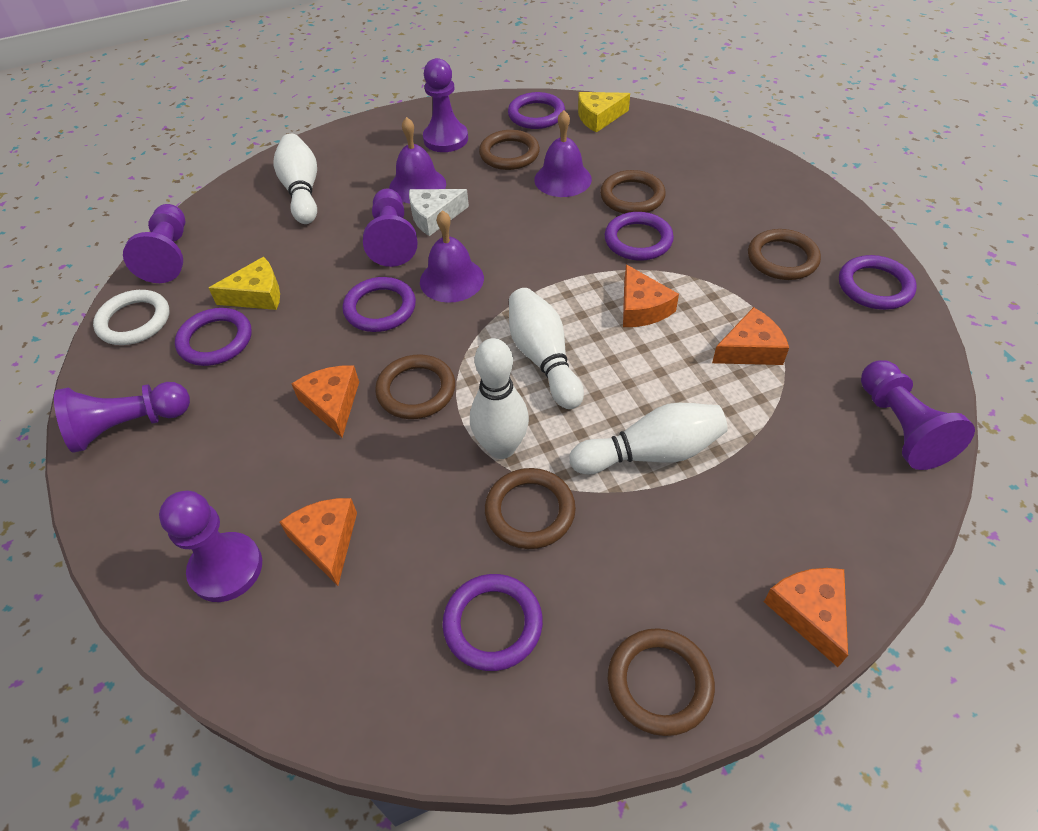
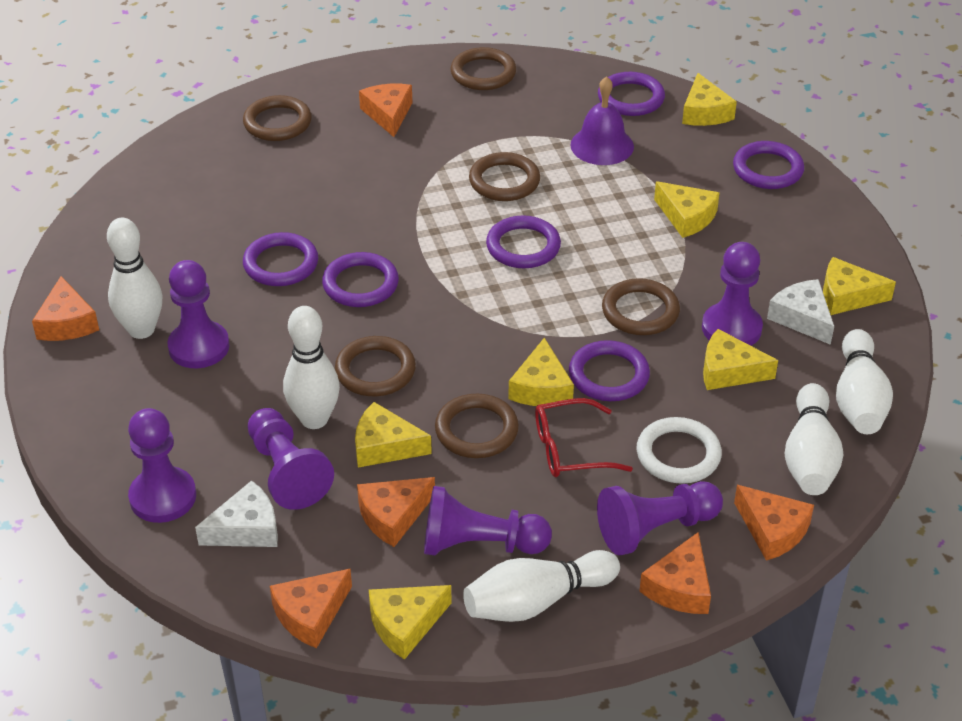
orange cheese: 5 -> 6
purple bell: 3 -> 1
red glasses: 0 -> 1
white bowling pin: 4 -> 5
white cheese: 1 -> 2
yellow cheese: 2 -> 7

